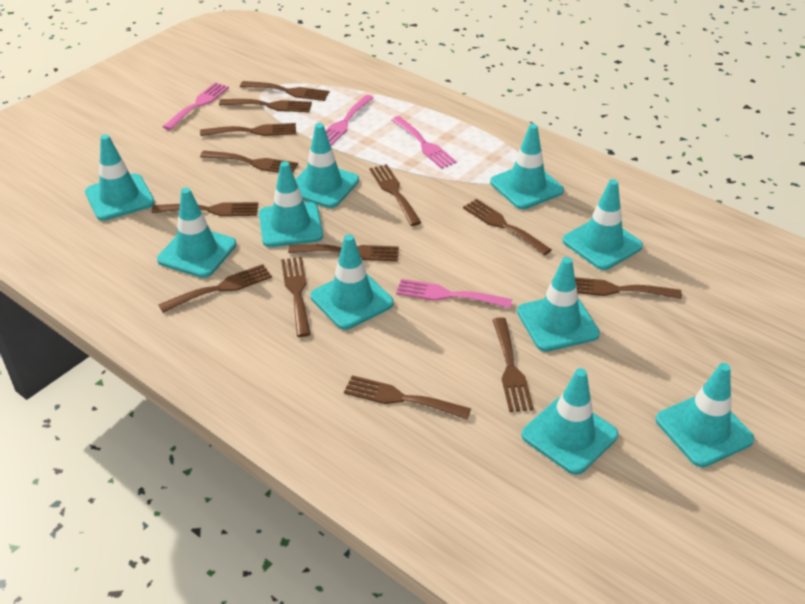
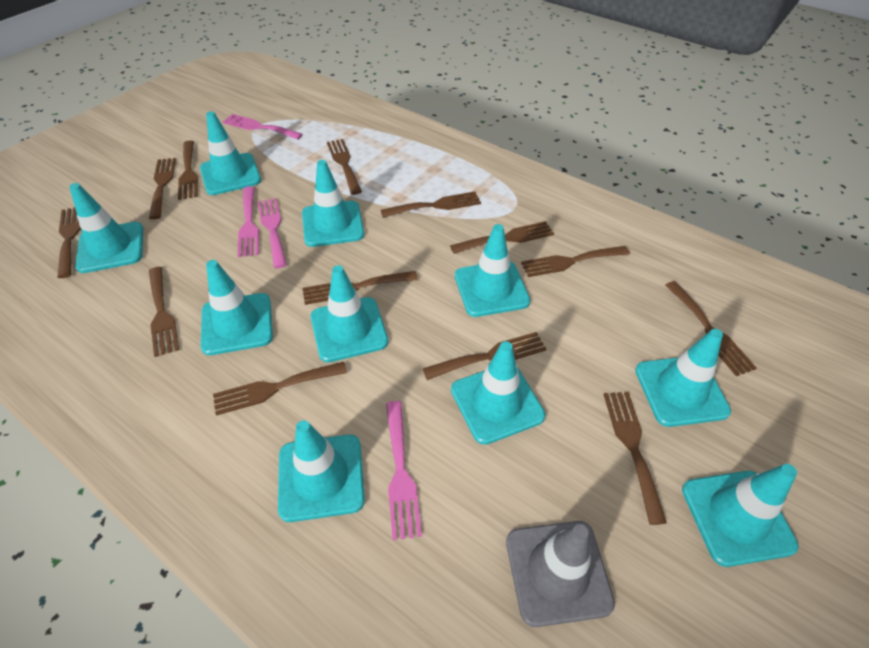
grey traffic cone: 0 -> 1

